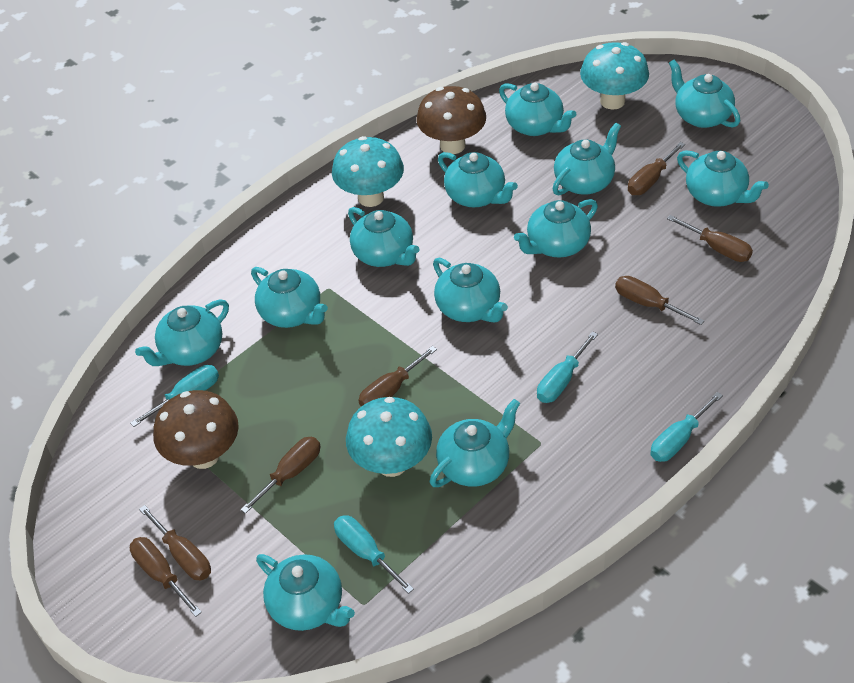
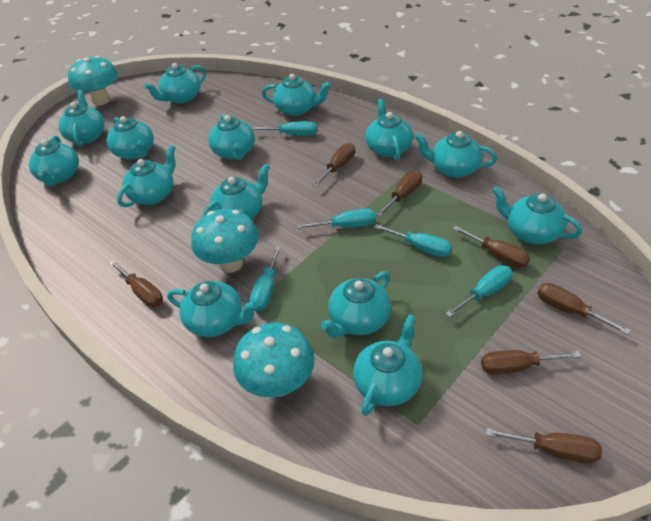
brown mushroom: 2 -> 0
turquoise screwdriver: 4 -> 5
turquoise teapot: 12 -> 14

